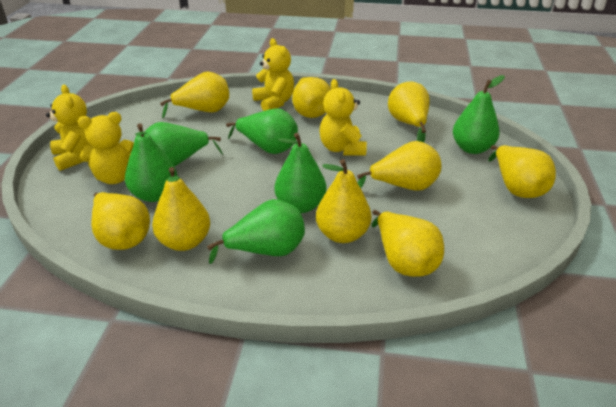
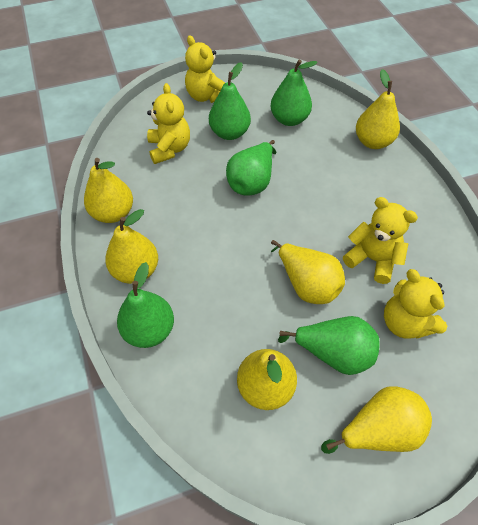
green pear: 6 -> 5
yellow pear: 9 -> 6

